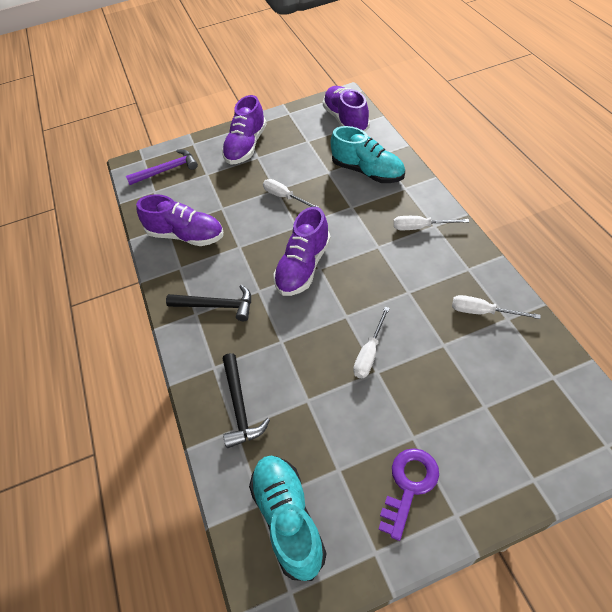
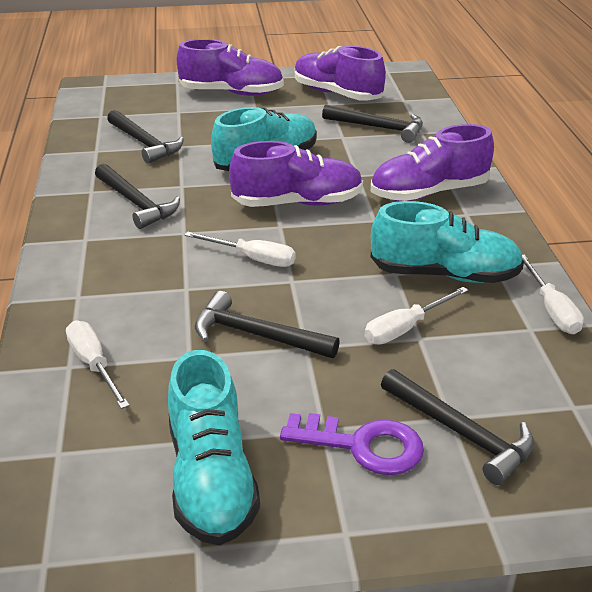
black hammer: 2 -> 5
purple hammer: 1 -> 0
turquoise shoe: 2 -> 3

